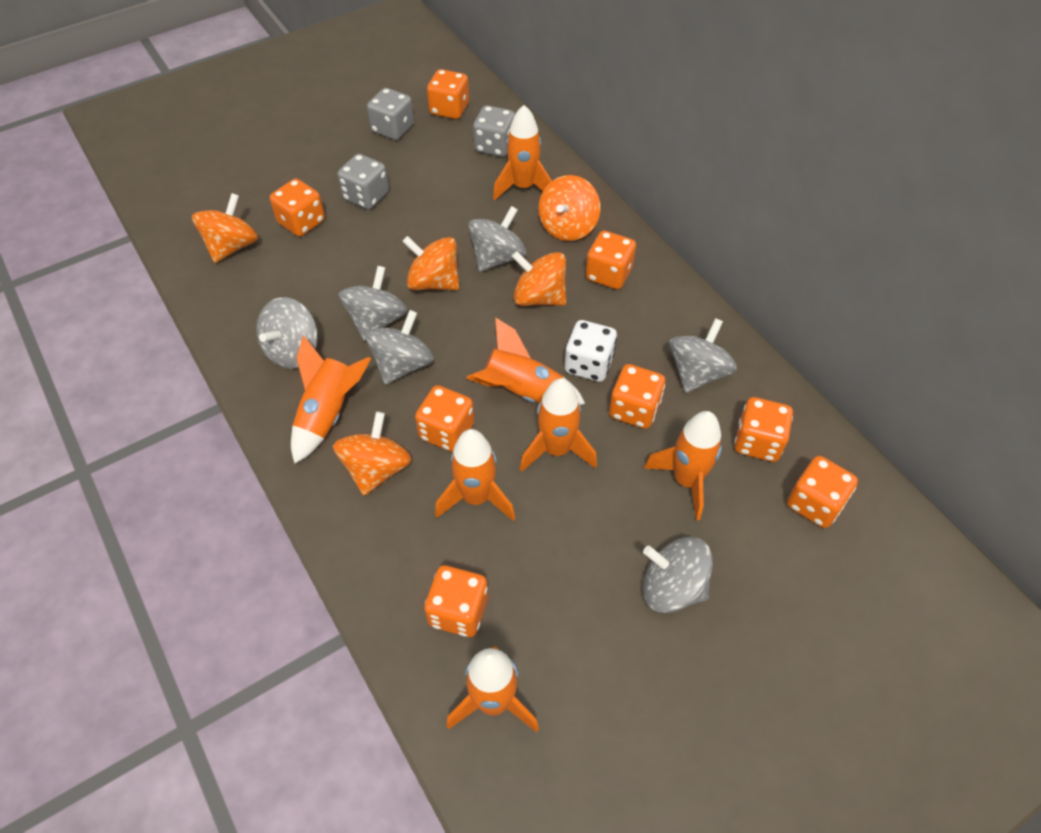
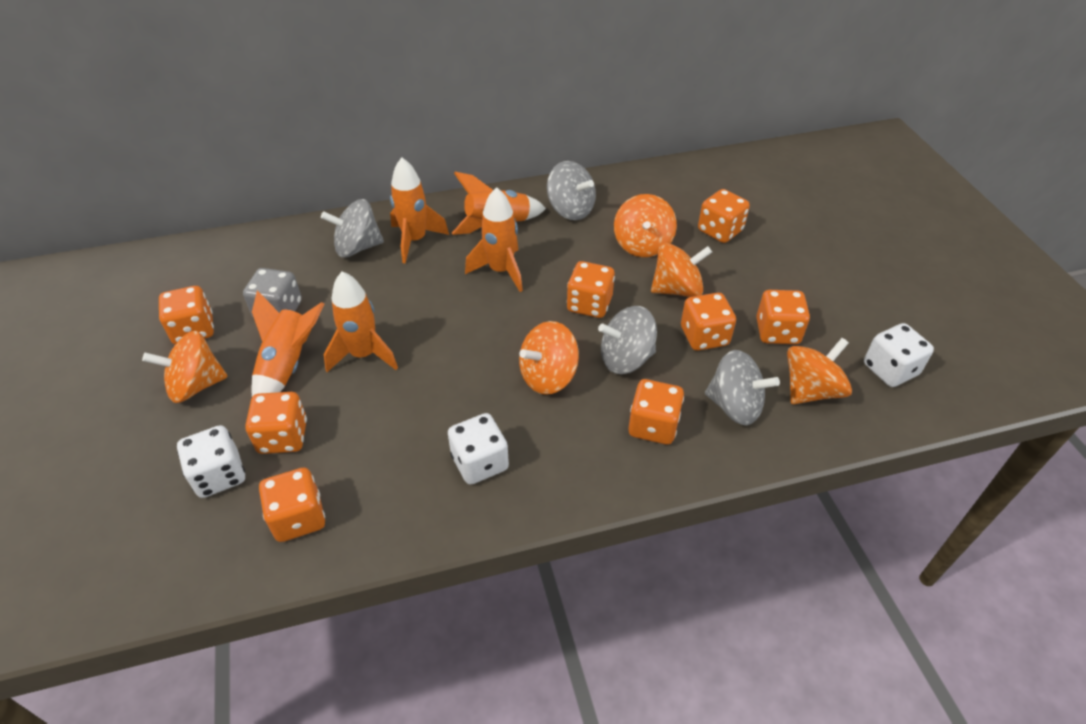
grey dice: 3 -> 1
grey spinning top: 6 -> 4
orange rocket: 7 -> 5
white dice: 1 -> 3

